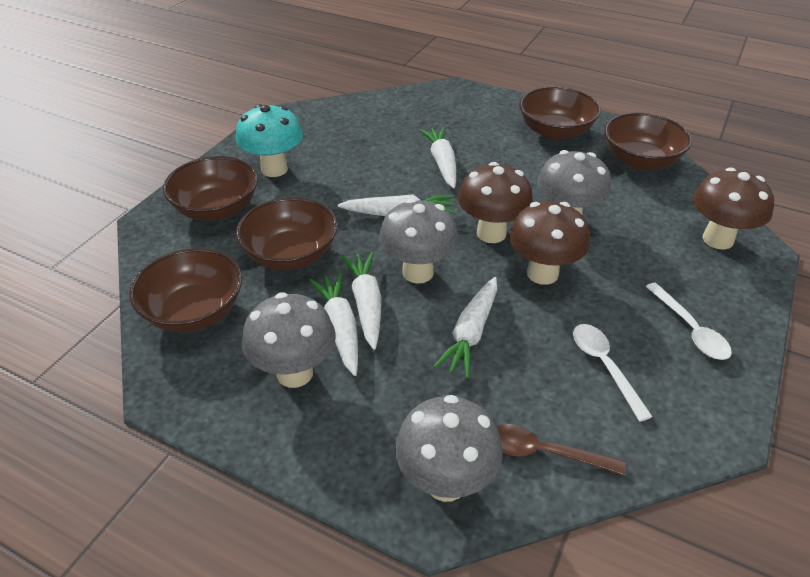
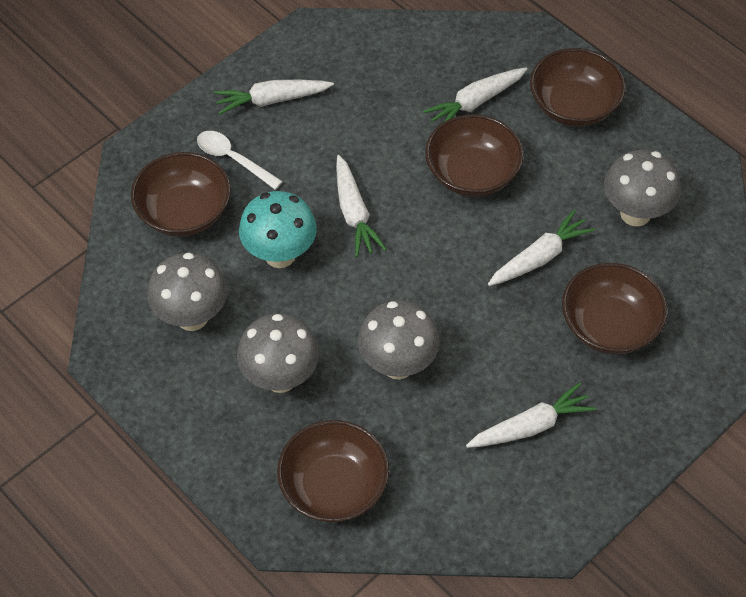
brown mushroom: 3 -> 0
brown spoon: 1 -> 0
white spoon: 2 -> 1

